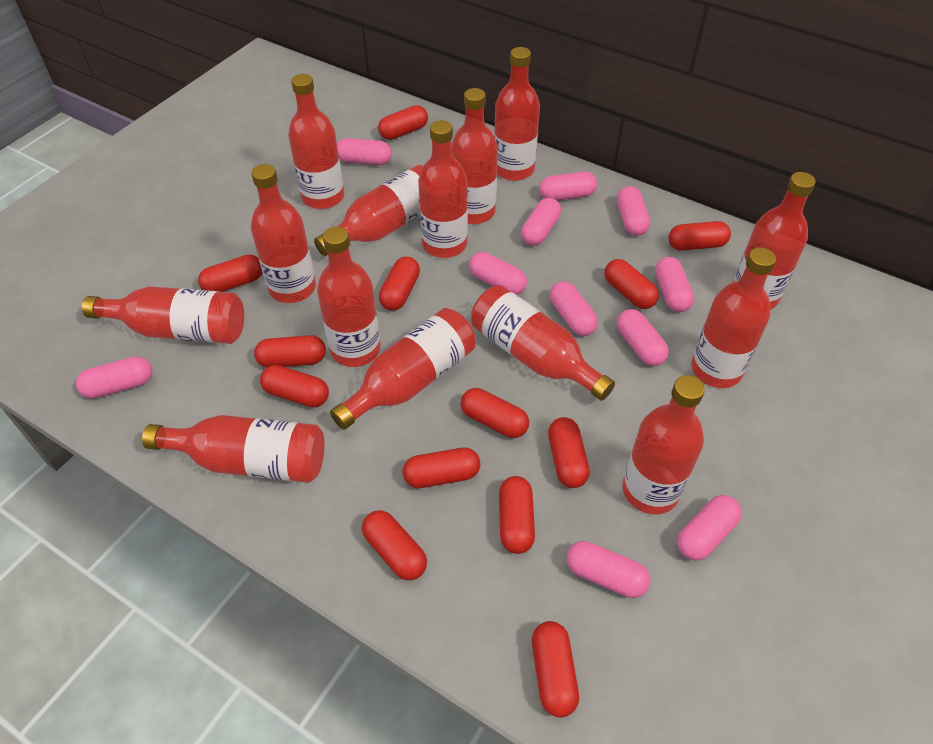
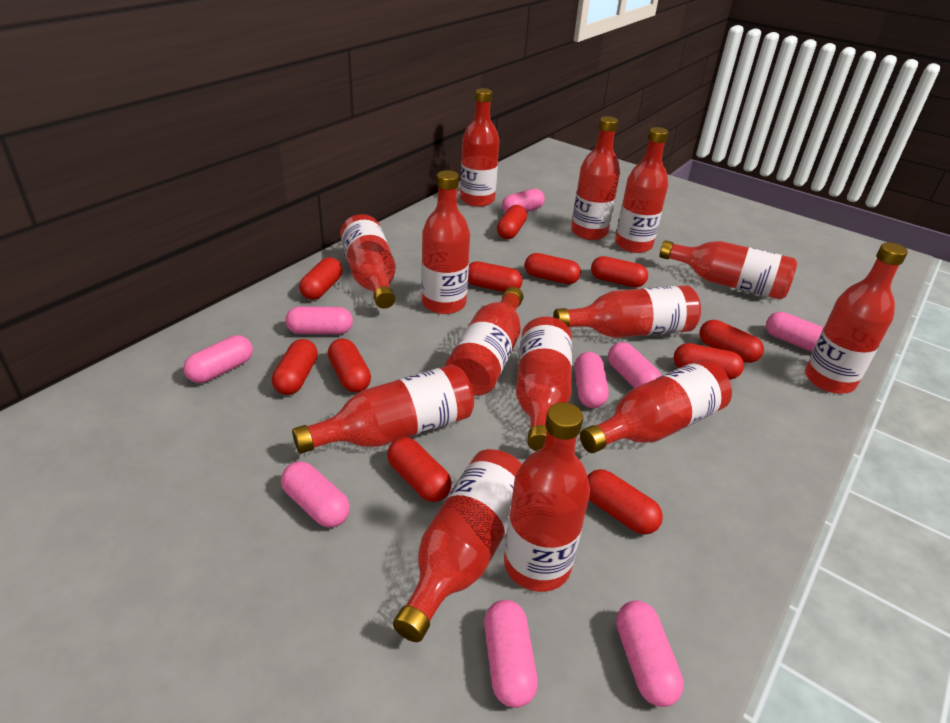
pink capsule: 11 -> 9
red capsule: 13 -> 11

